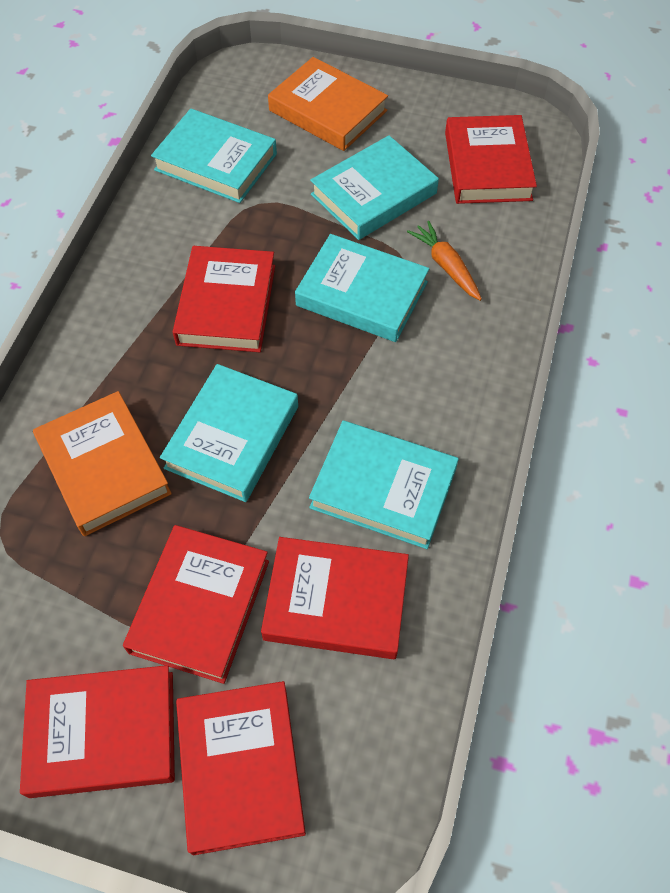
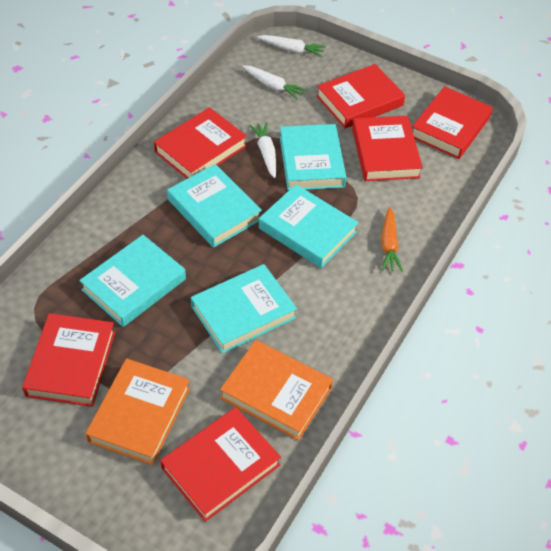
white carrot: 0 -> 3

